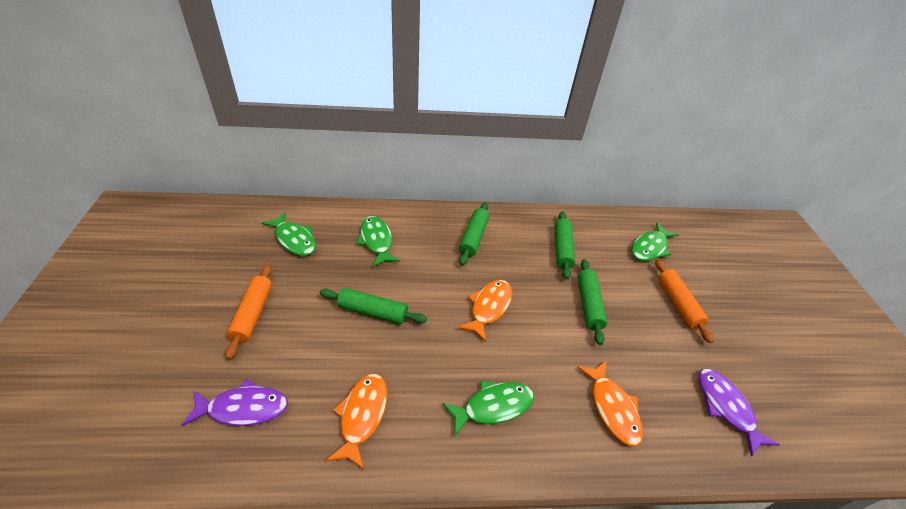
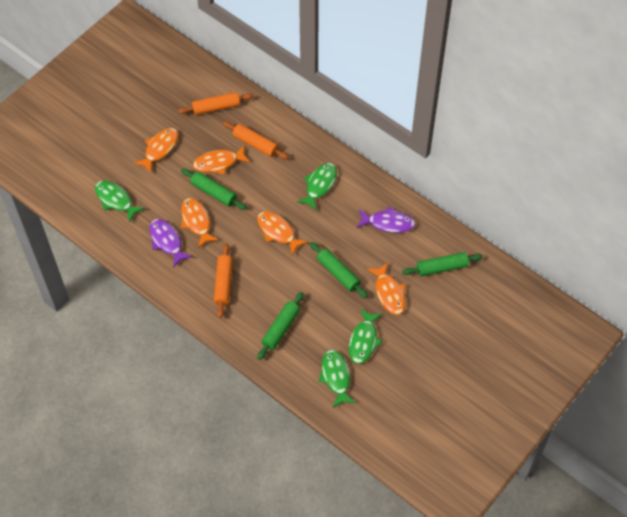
orange fish: 3 -> 5
orange rolling pin: 2 -> 3

